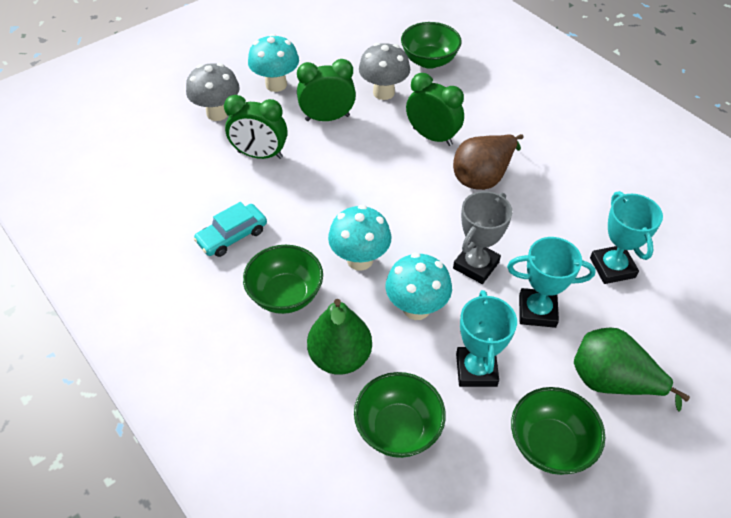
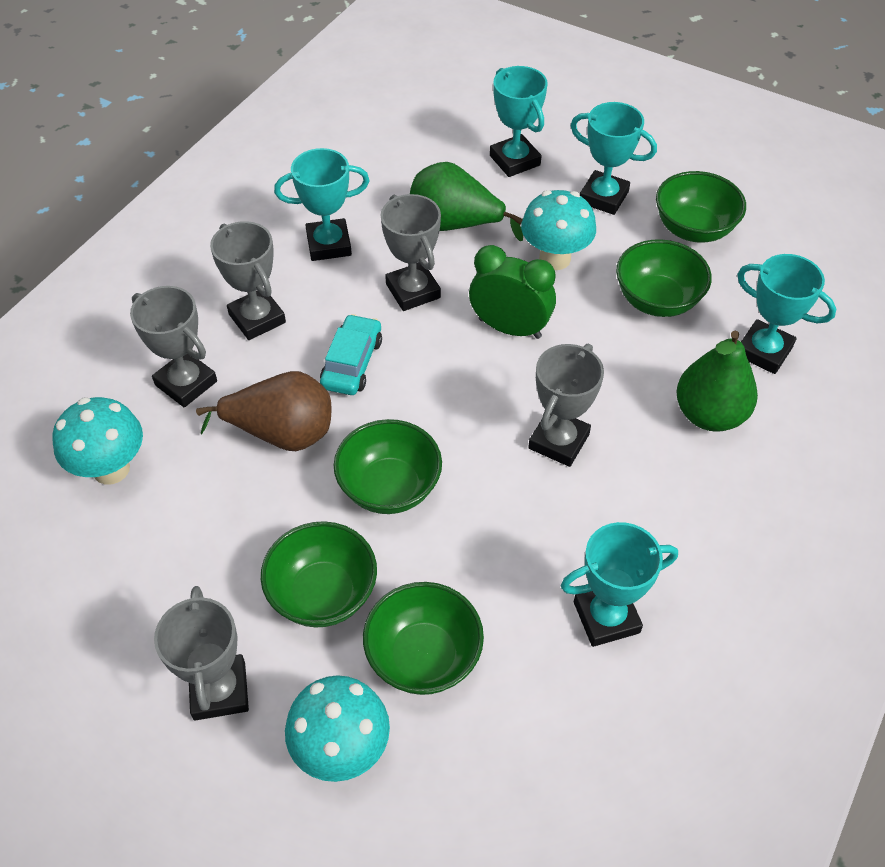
green bowl: 4 -> 5
green clock: 3 -> 1
grey mushroom: 2 -> 0
grey trophy: 1 -> 5
turquoise trophy: 3 -> 5

